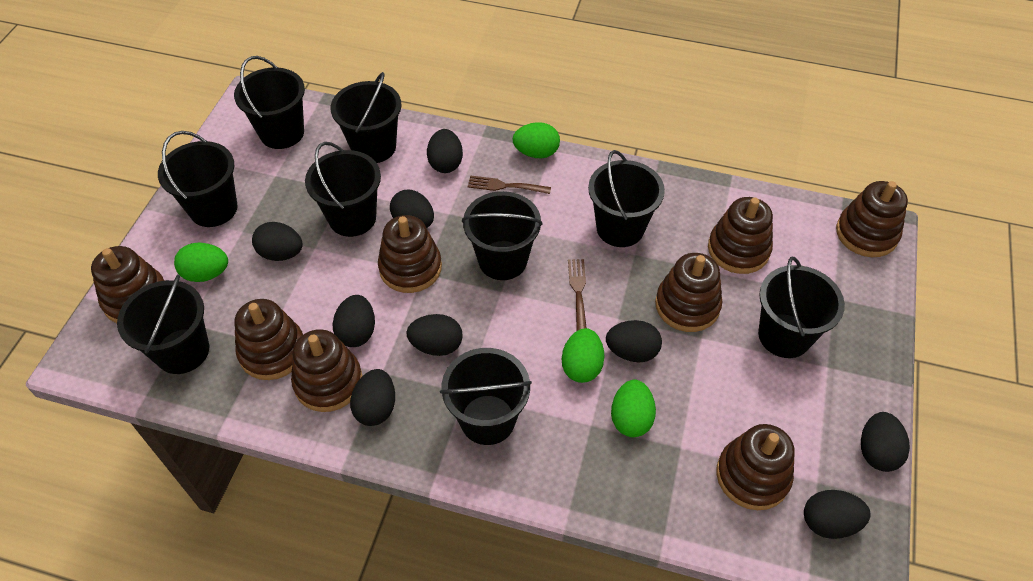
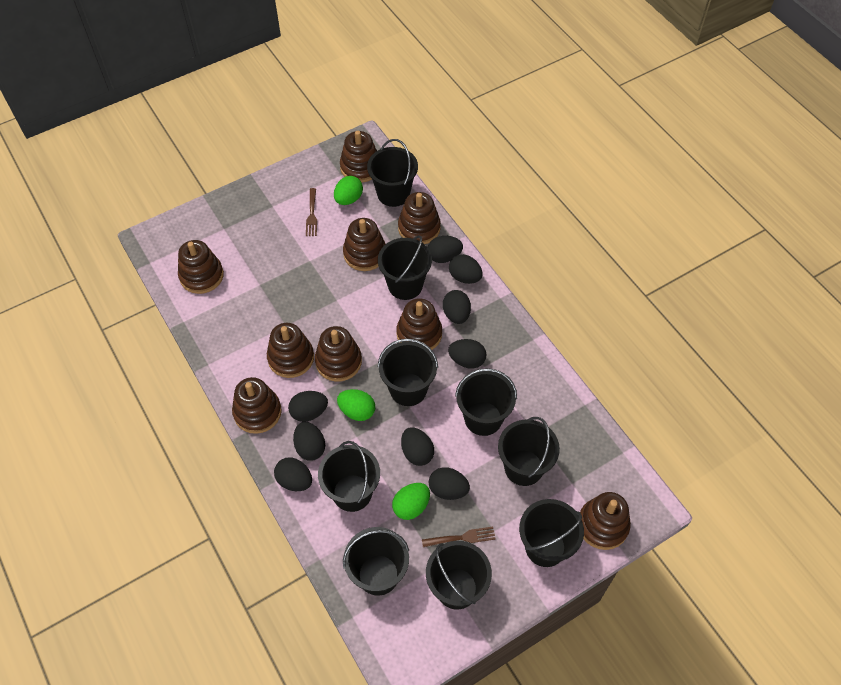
brown stacking toy: 8 -> 9
green egg: 4 -> 3

